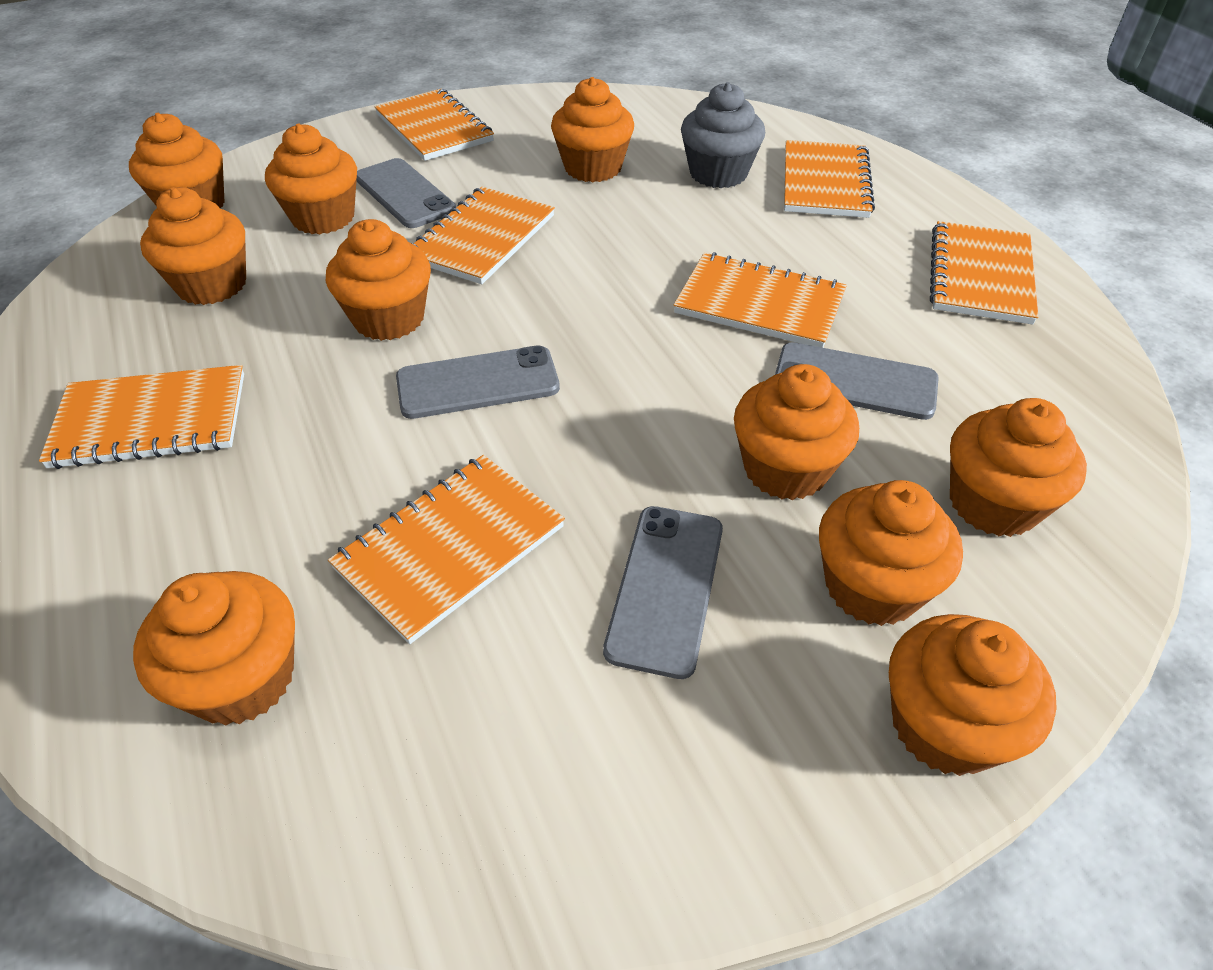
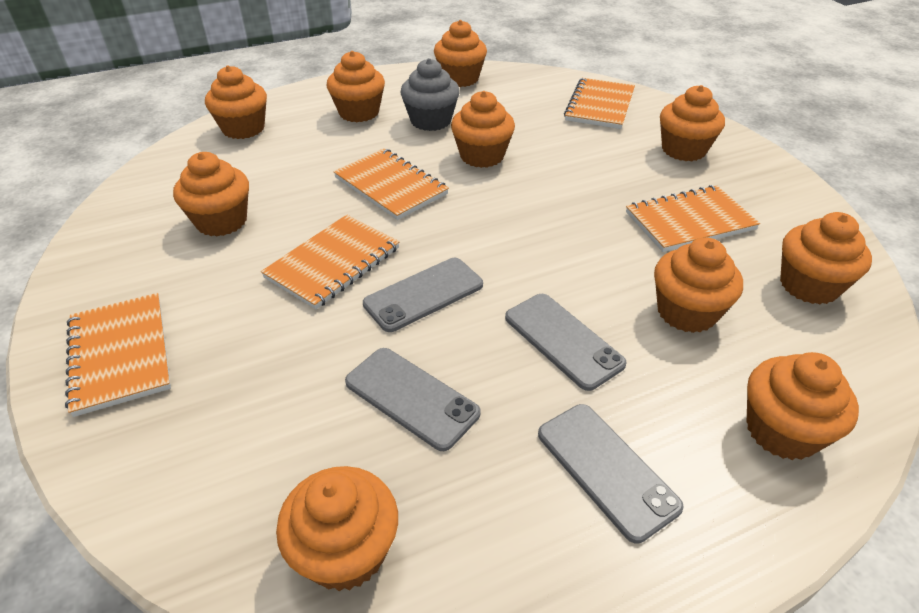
orange notebook: 7 -> 5

